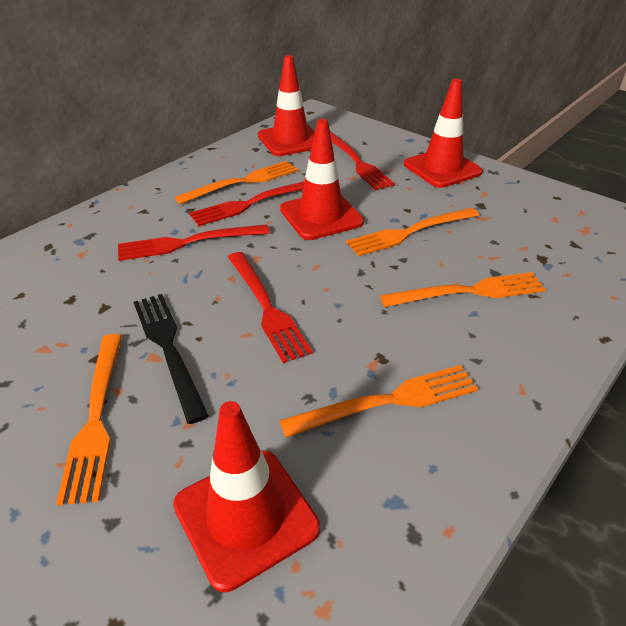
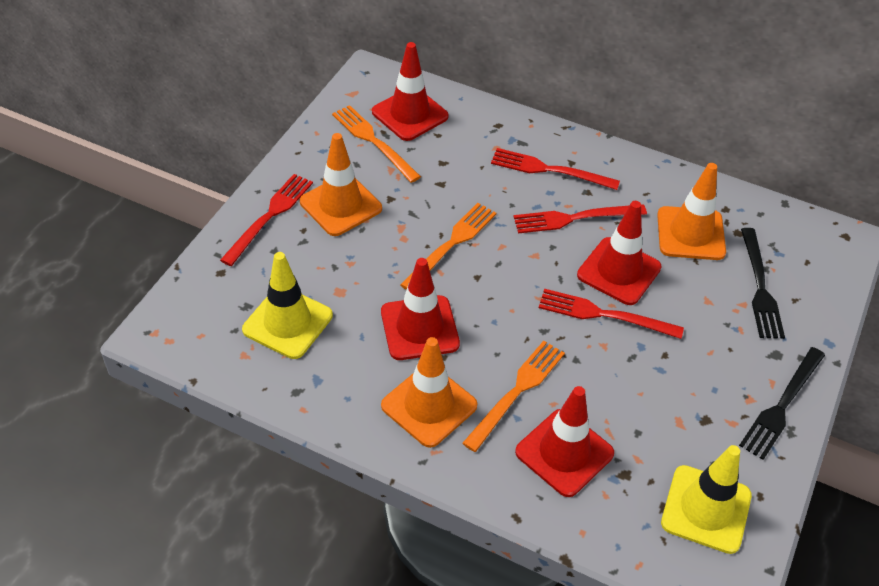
black fork: 1 -> 2
orange fork: 5 -> 3
orange traffic cone: 0 -> 3
yellow traffic cone: 0 -> 2

